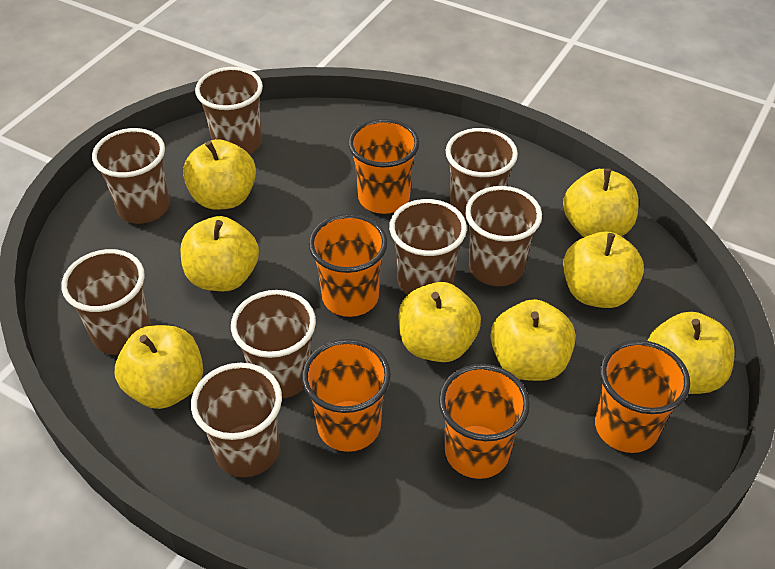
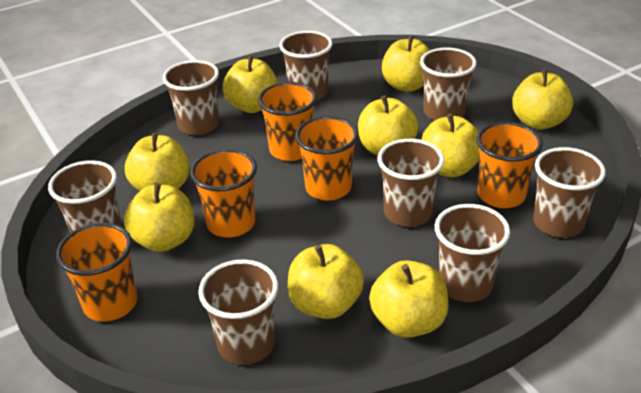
yellow apple: 8 -> 9

